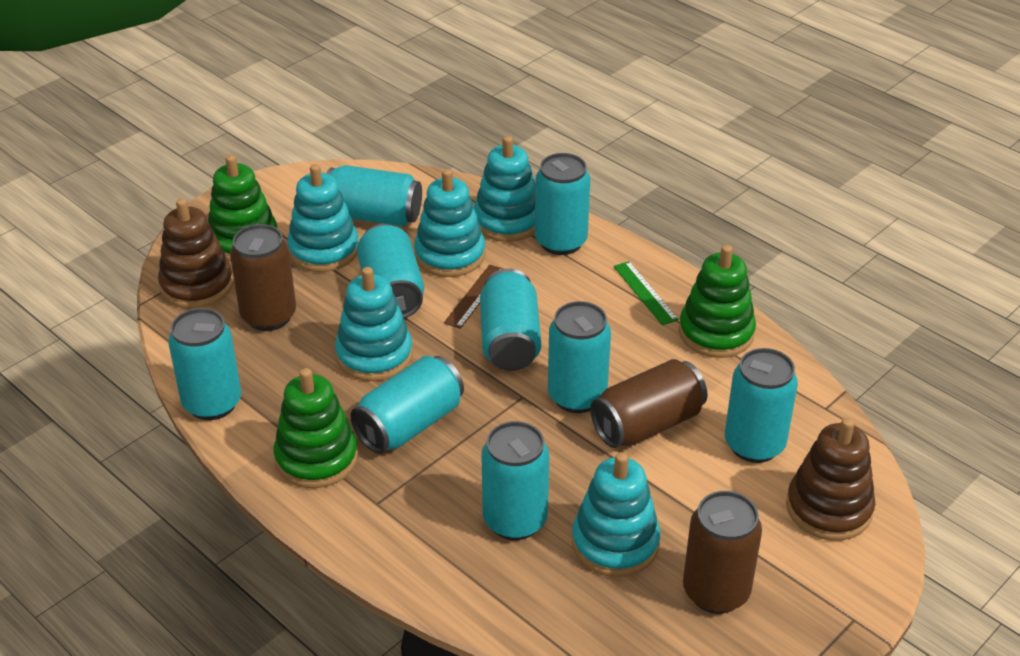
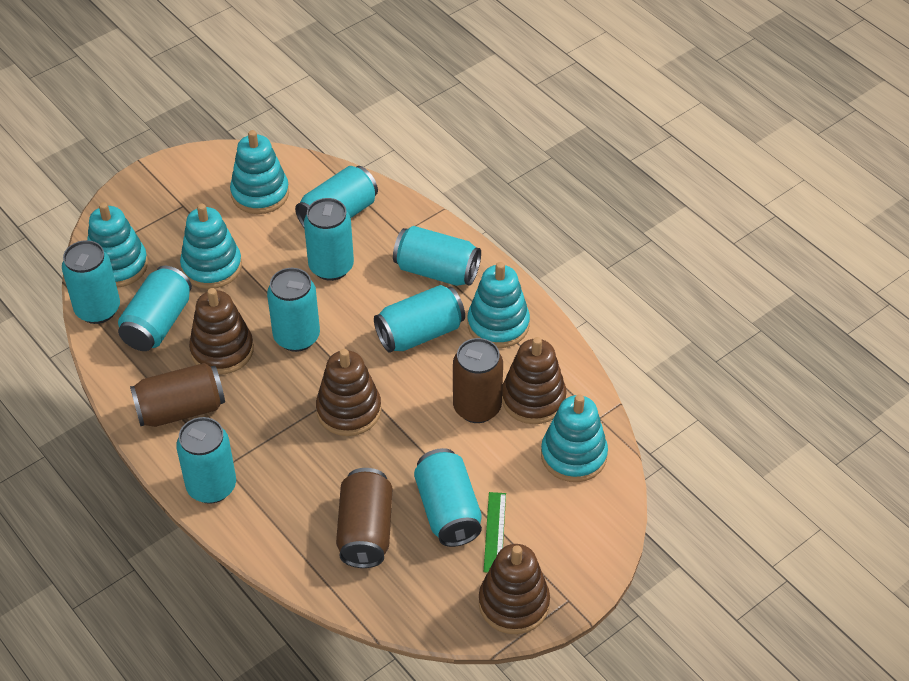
brown ruler: 1 -> 0
brown stacking toy: 2 -> 4
green stacking toy: 3 -> 0

